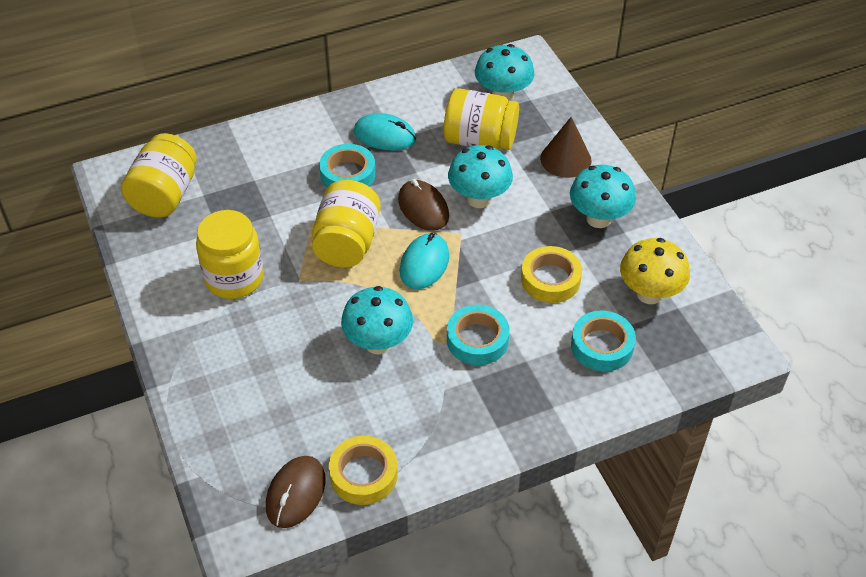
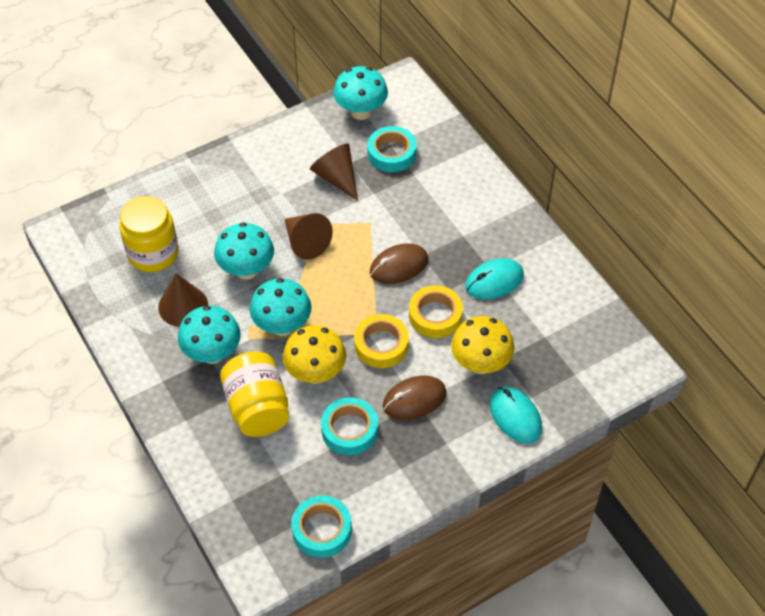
brown cone: 1 -> 3
yellow jar: 4 -> 2
yellow mushroom: 1 -> 2

